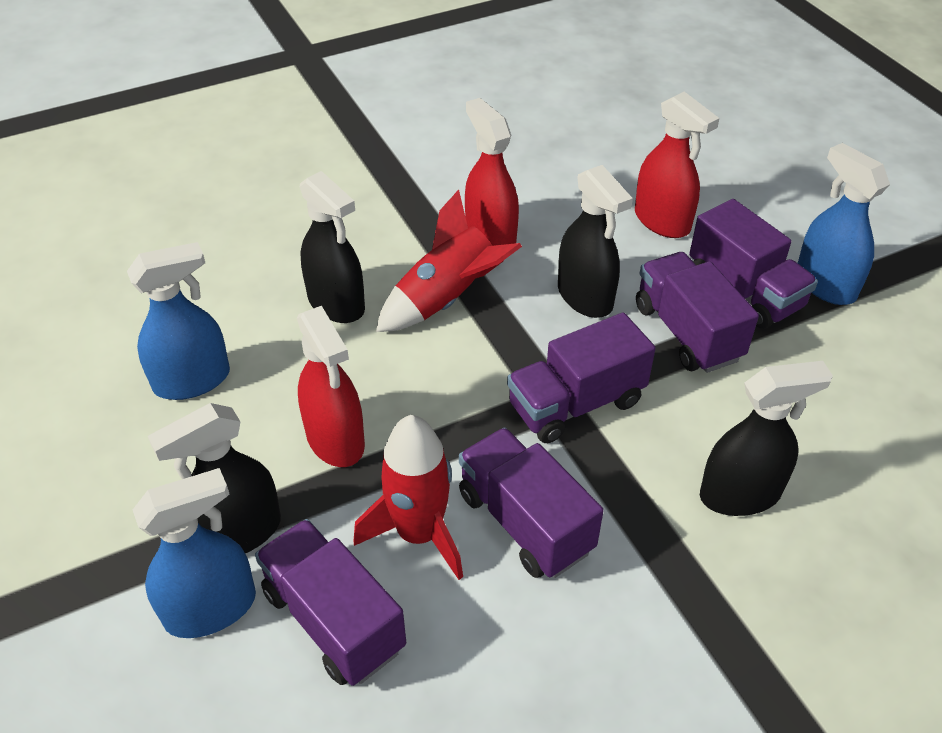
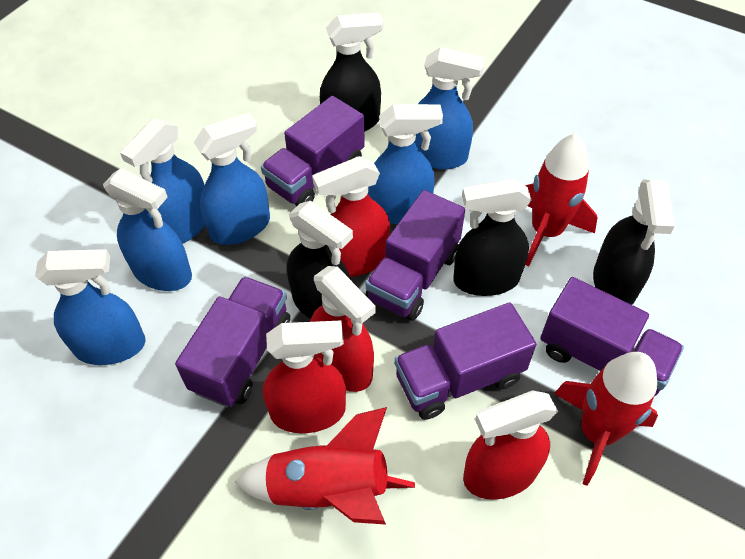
blue spray bottle: 3 -> 6
red rocket: 2 -> 3
red spray bottle: 3 -> 4

